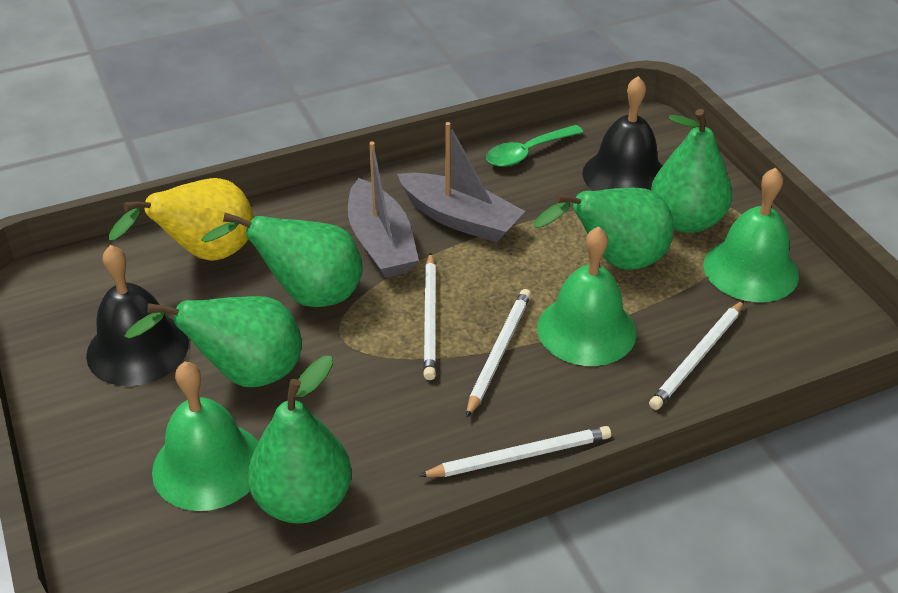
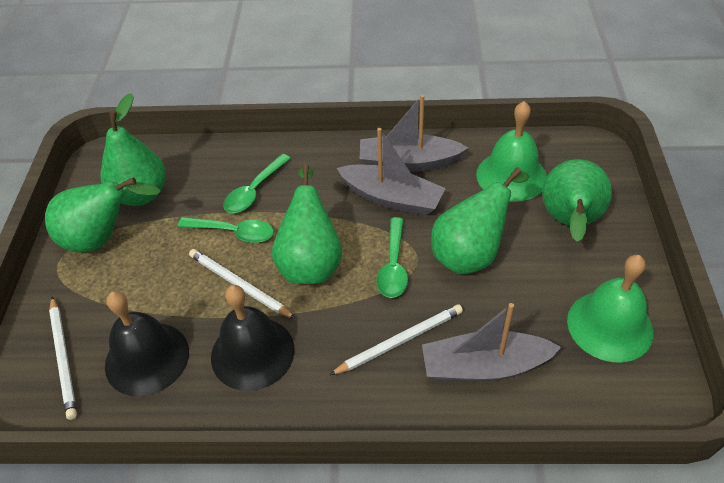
green bell: 3 -> 2
green spoon: 1 -> 3
grey boat: 2 -> 3
white pencil: 4 -> 3
yellow pear: 1 -> 0

